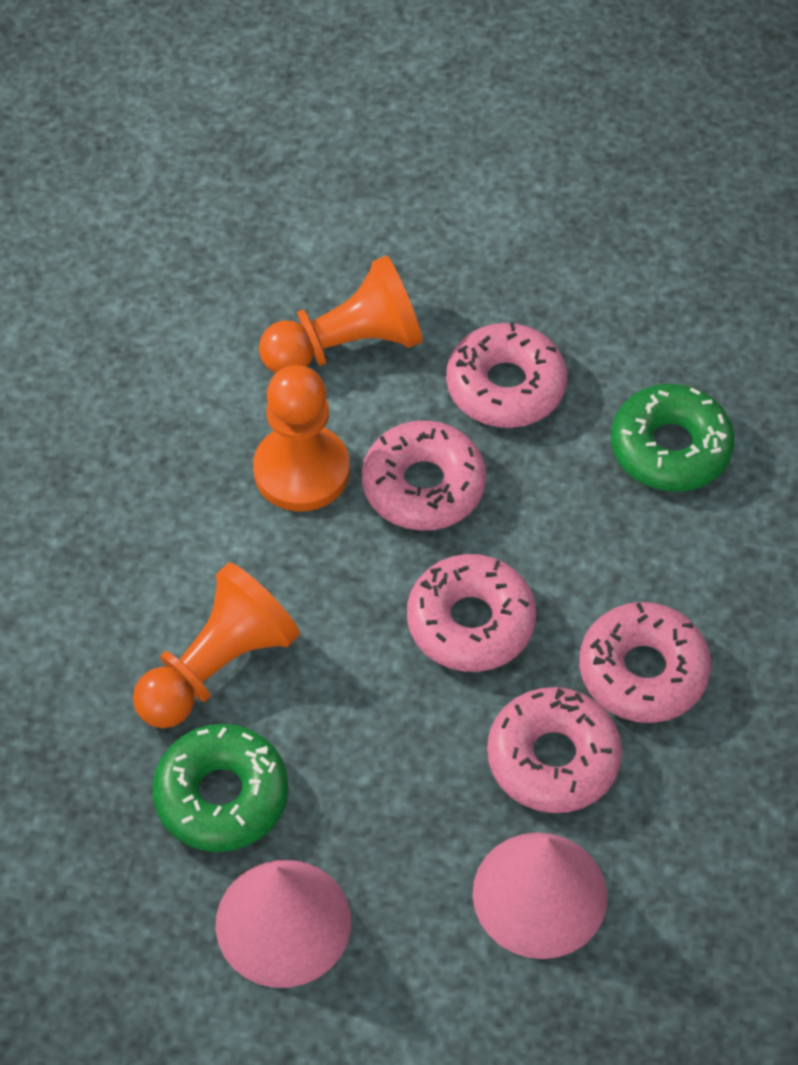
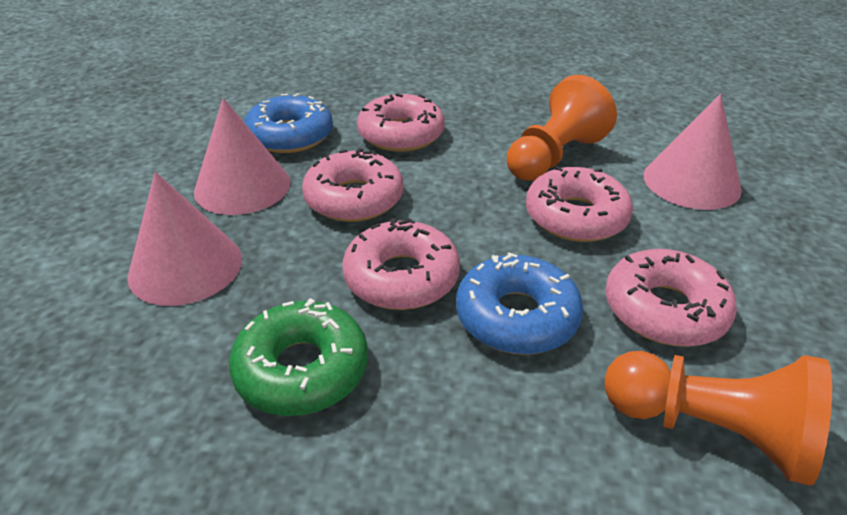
blue donut: 0 -> 2
green donut: 2 -> 1
orange pawn: 3 -> 2
pink cone: 2 -> 3

